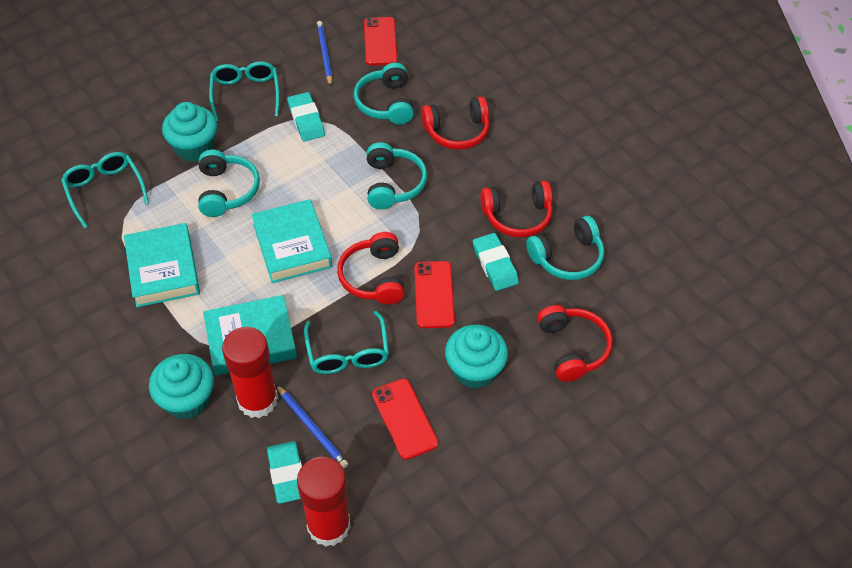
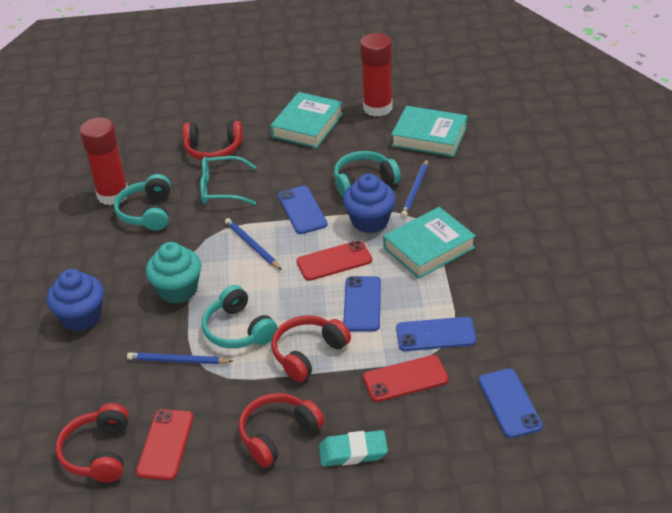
blue cupcake: 0 -> 2
blue pencil: 2 -> 3
blue phone: 0 -> 4
turquoise cupcake: 3 -> 1
turquoise eraser: 3 -> 1
turquoise glasses: 3 -> 1
turquoise headphones: 4 -> 3

